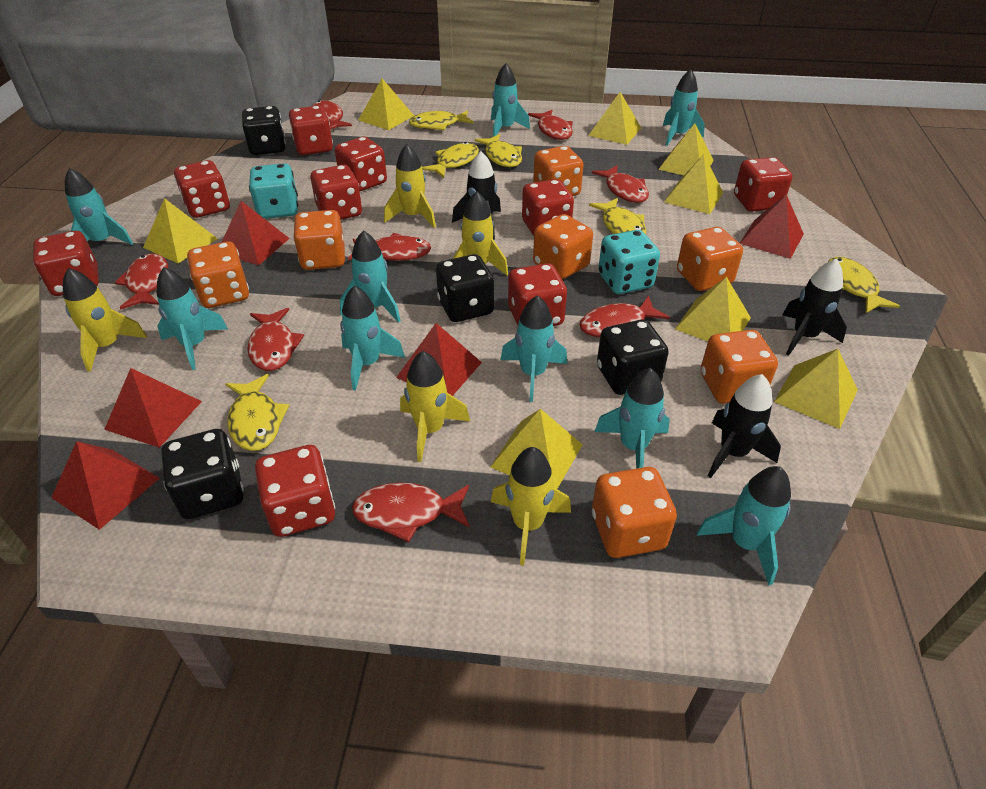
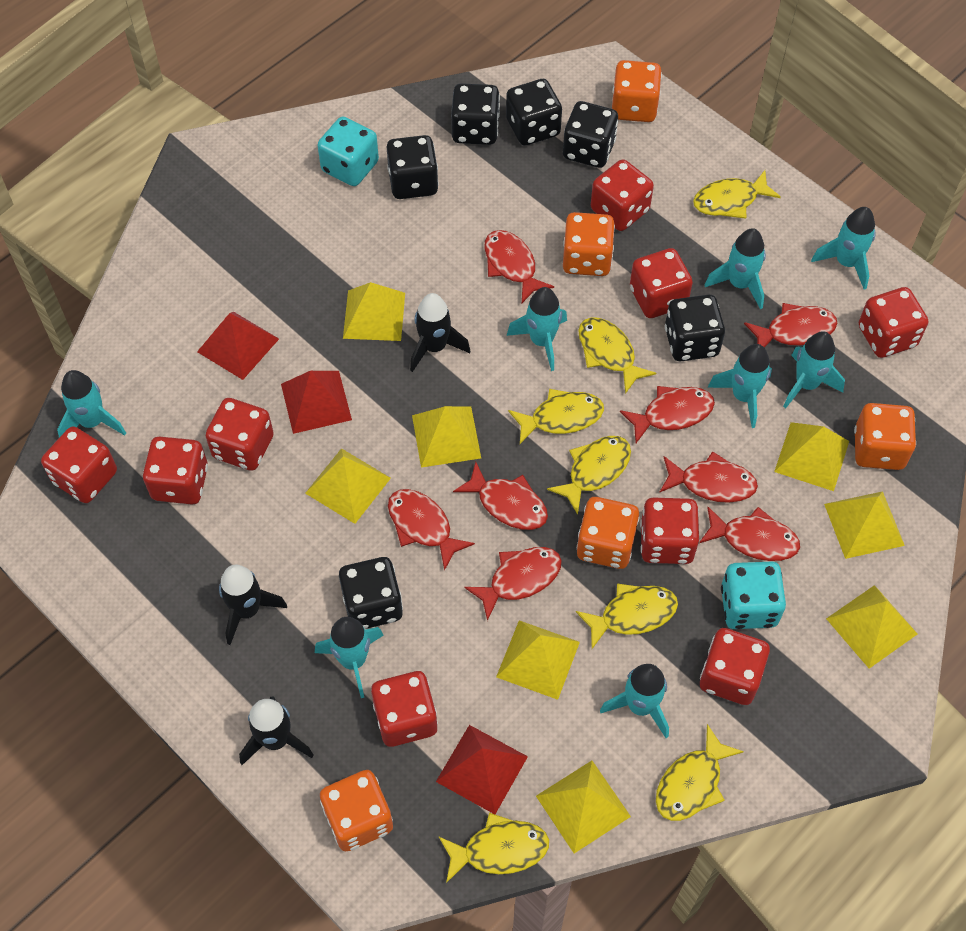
black dice: 4 -> 6
orange dice: 7 -> 5
red pyramid: 5 -> 3
turquoise rocket: 9 -> 8
yellow fish: 6 -> 7
yellow rocket: 5 -> 0

